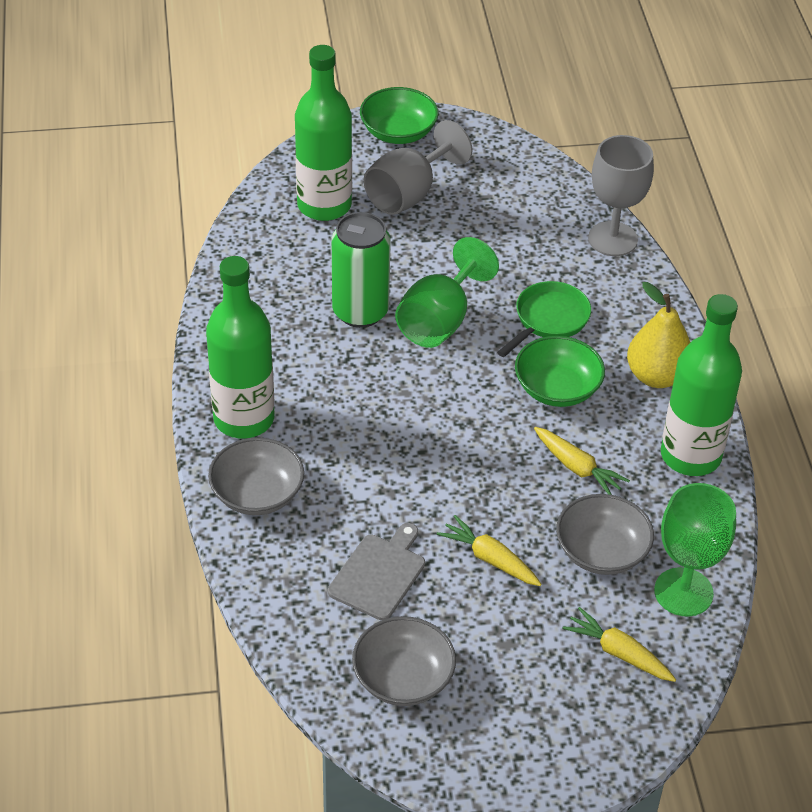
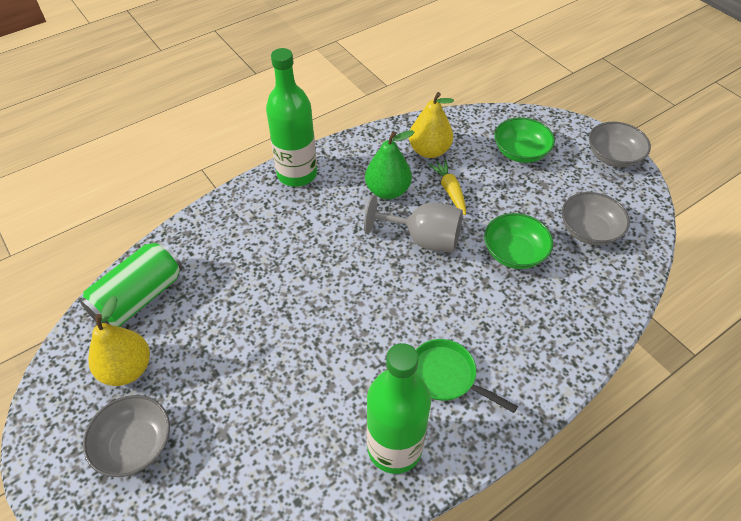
green bottle: 3 -> 2
green goblet: 2 -> 0
green pear: 0 -> 1
grey cutting board: 1 -> 0
grey goblet: 2 -> 1
yellow carrot: 3 -> 1
yellow pear: 1 -> 2

